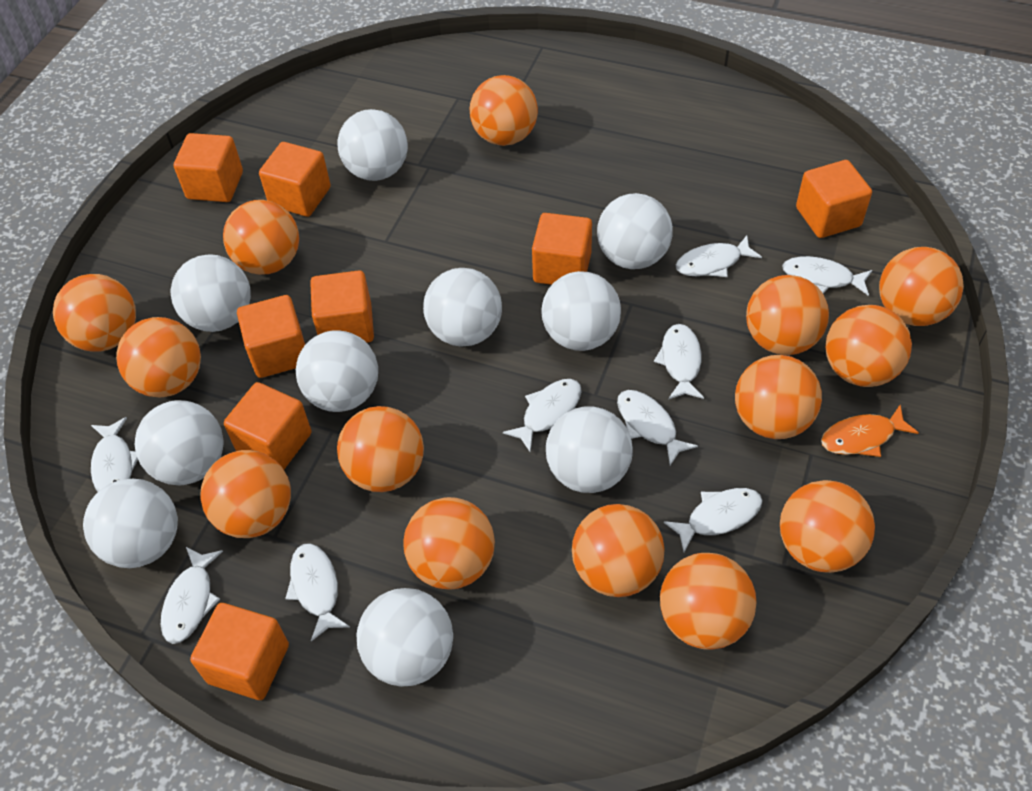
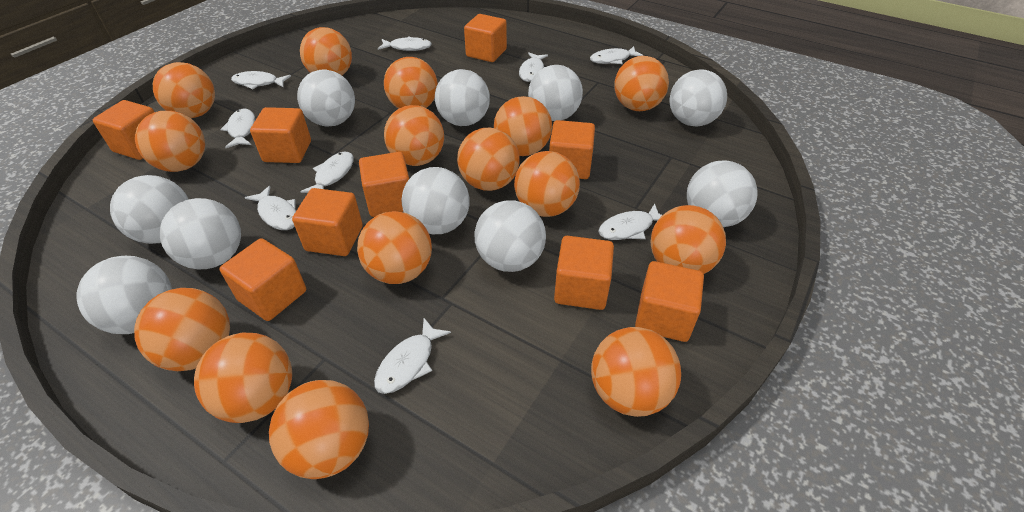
orange ball: 14 -> 15
orange cube: 8 -> 9
orange fish: 1 -> 0

